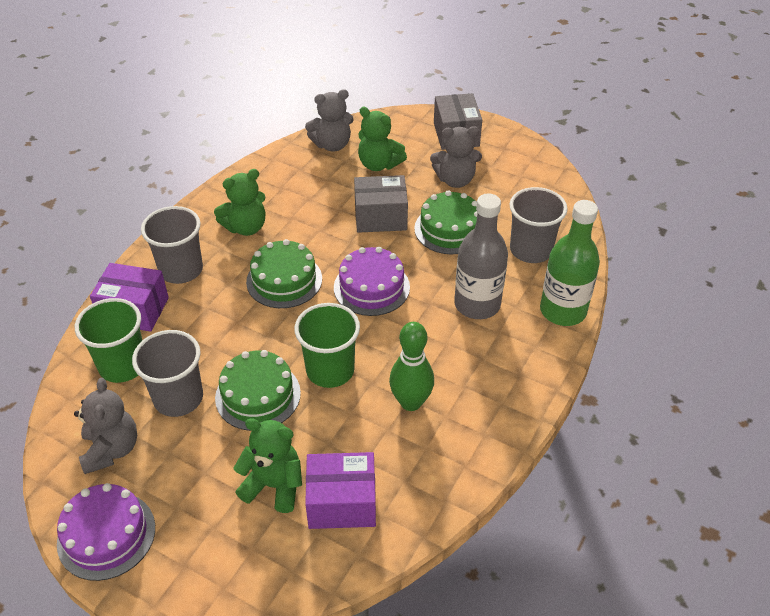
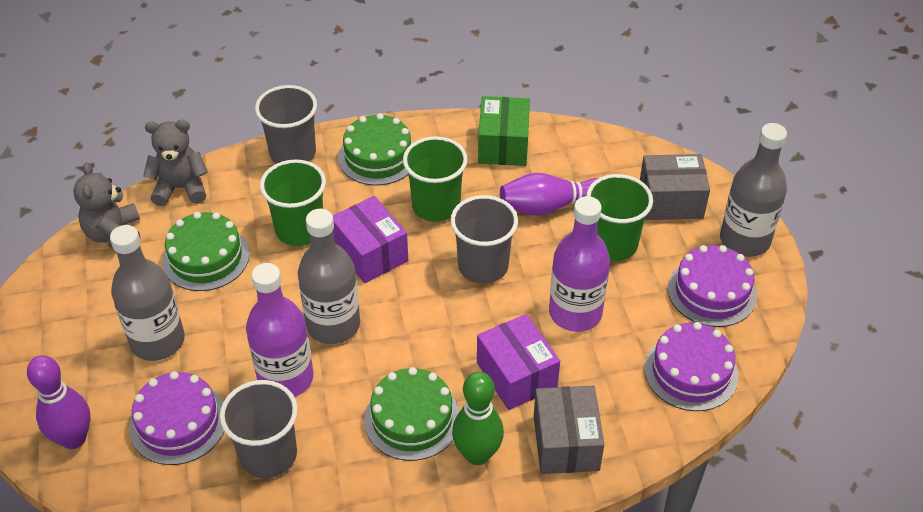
green bottle: 1 -> 0
green box: 0 -> 1
green cup: 2 -> 3
green teddy bear: 3 -> 0
grey bottle: 1 -> 3
grey teddy bear: 3 -> 2
purple bottle: 0 -> 2
purple bowling pin: 0 -> 2
purple cake: 2 -> 3

